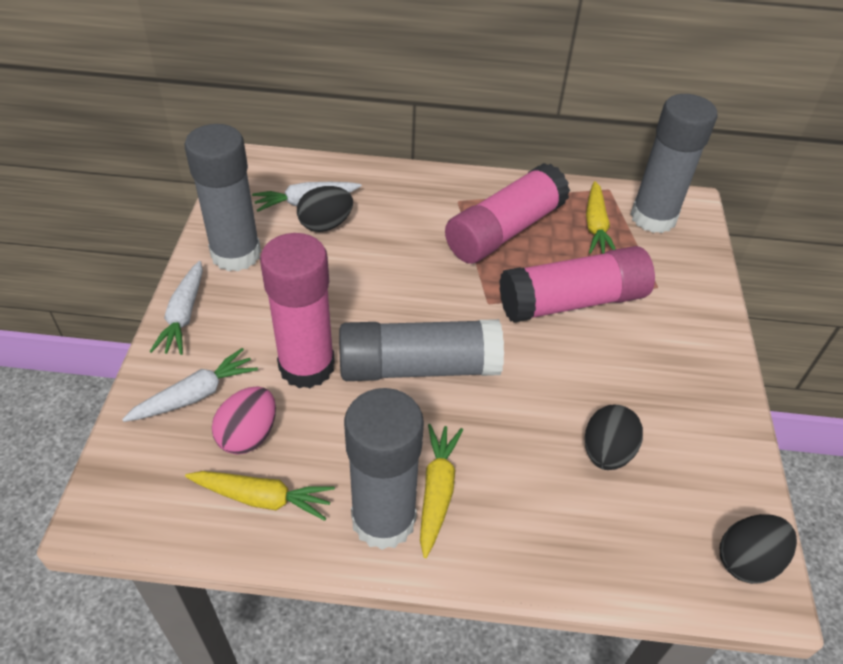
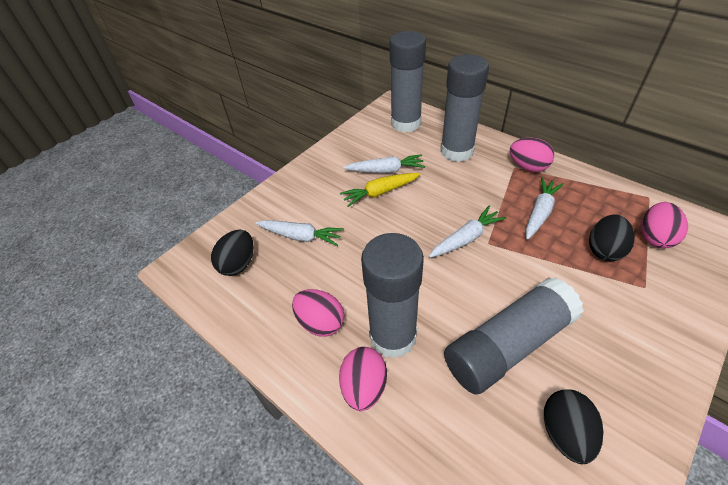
pink egg: 1 -> 4
pink glue stick: 3 -> 0
white carrot: 3 -> 4
yellow carrot: 3 -> 1

